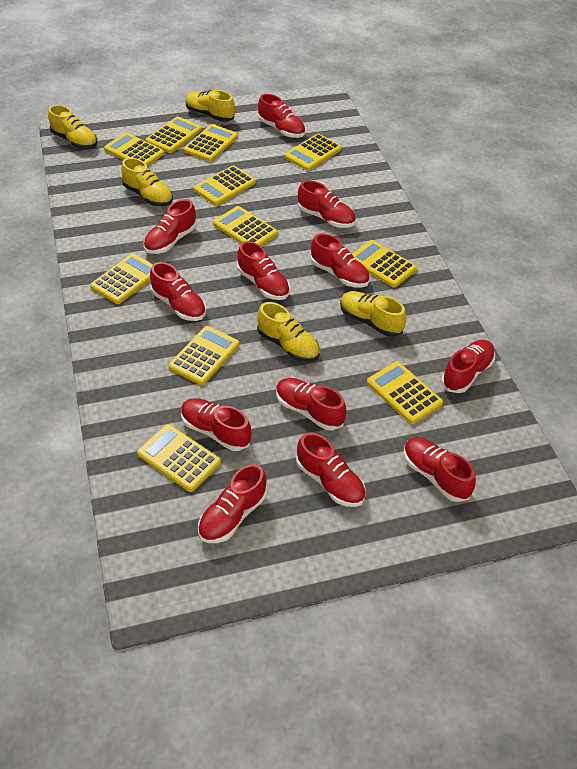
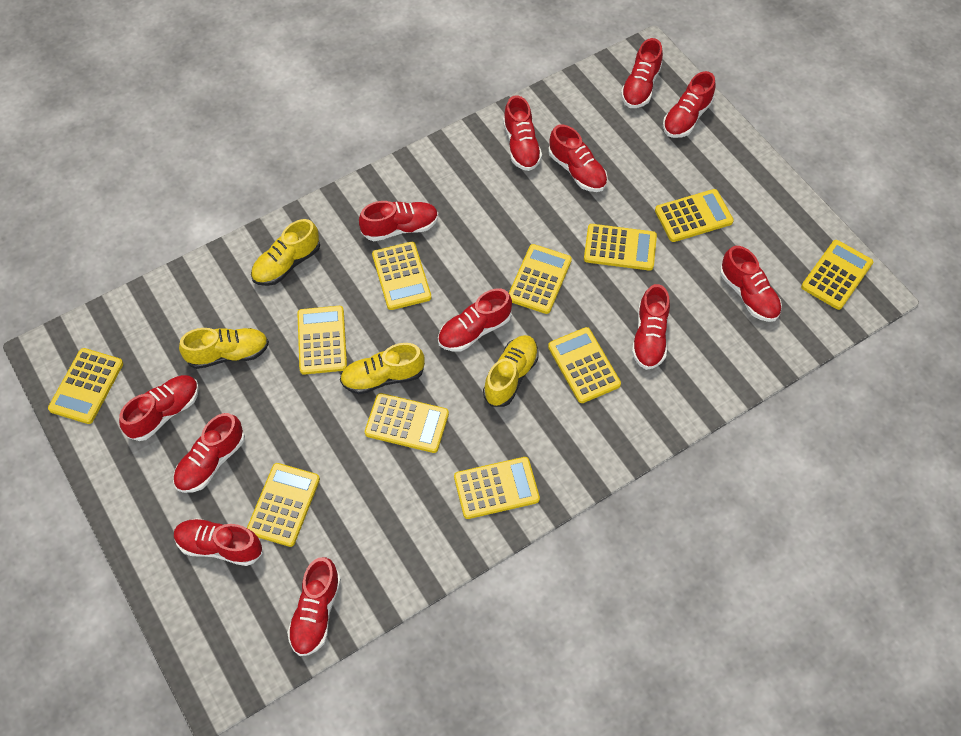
yellow shoe: 5 -> 4

